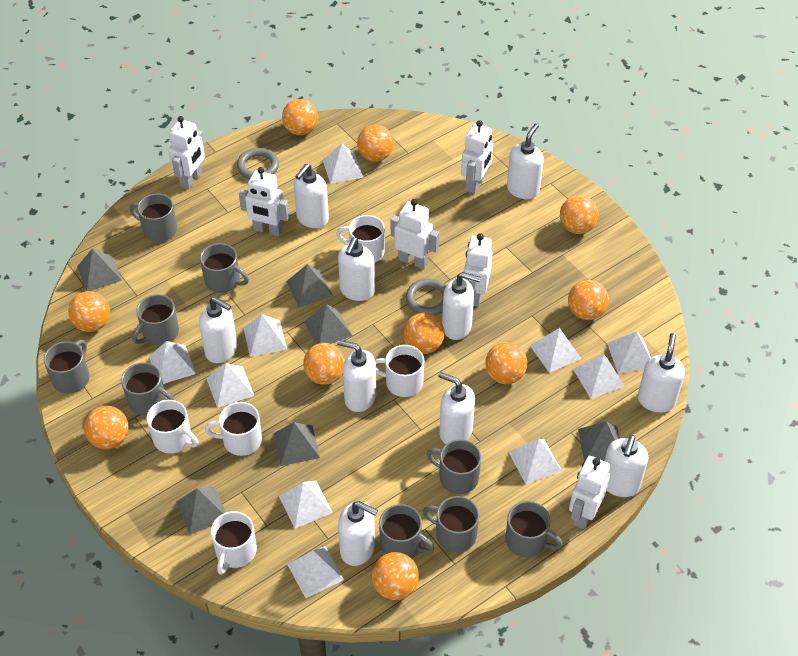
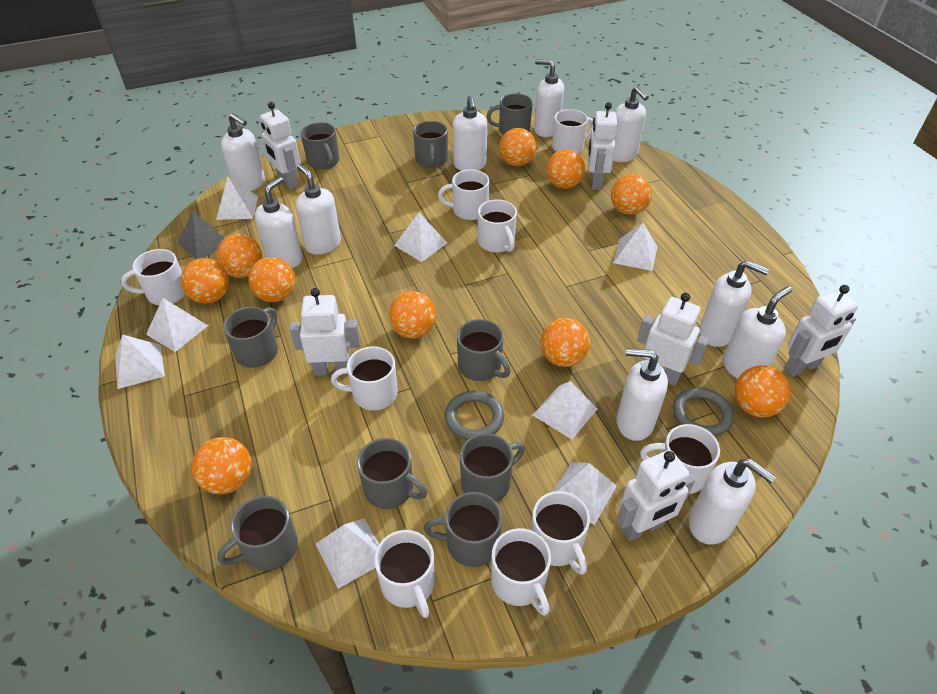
grey pyramid: 6 -> 1
white mug: 5 -> 9
white pyramid: 10 -> 8

